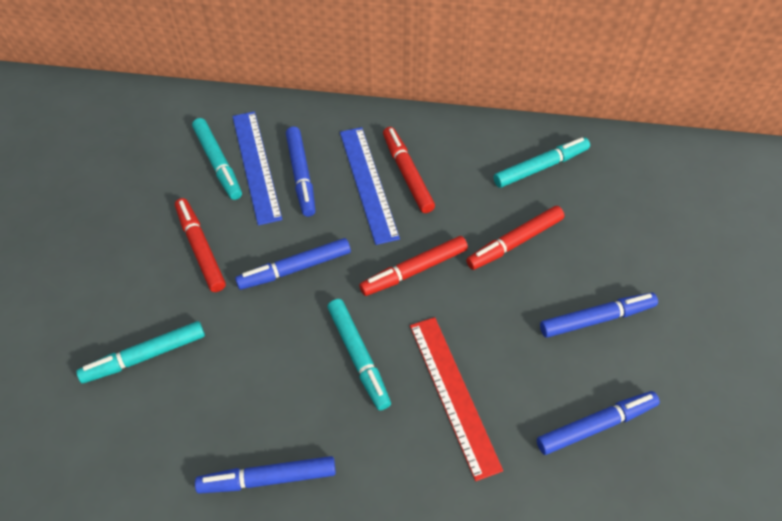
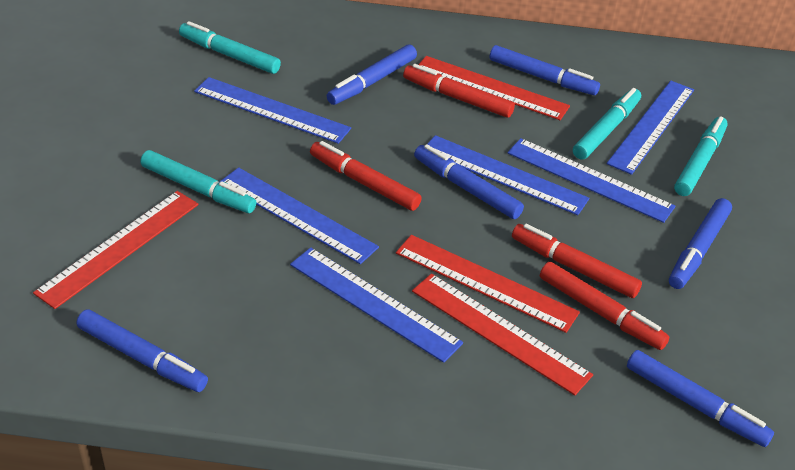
blue marker: 5 -> 6
blue ruler: 2 -> 6
red ruler: 1 -> 4

